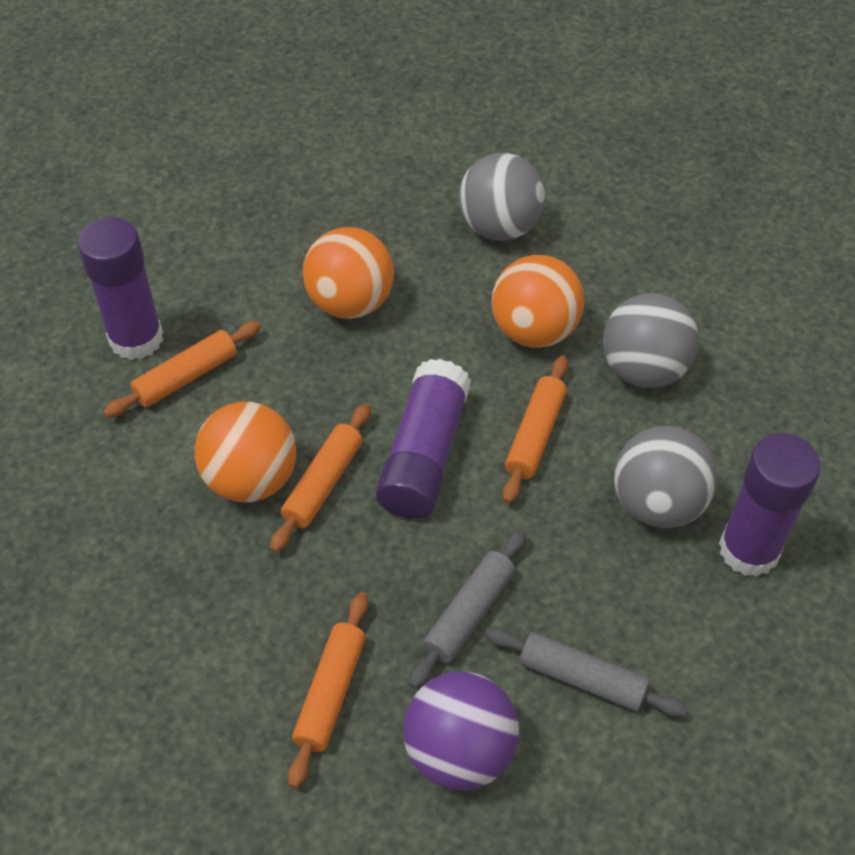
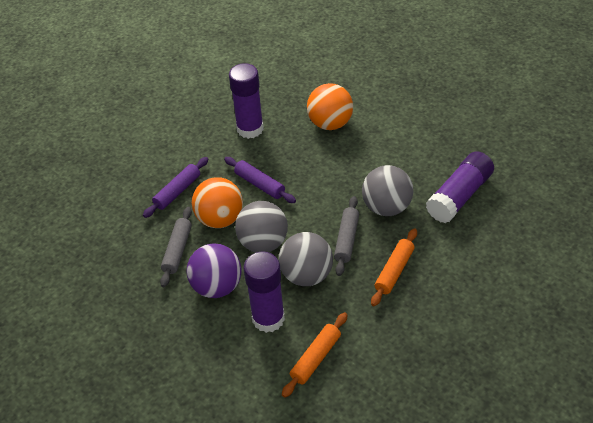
orange ball: 3 -> 2
orange rolling pin: 4 -> 2
purple rolling pin: 0 -> 2

